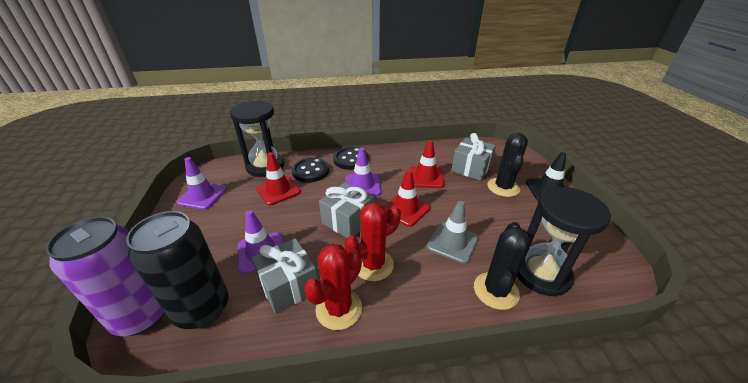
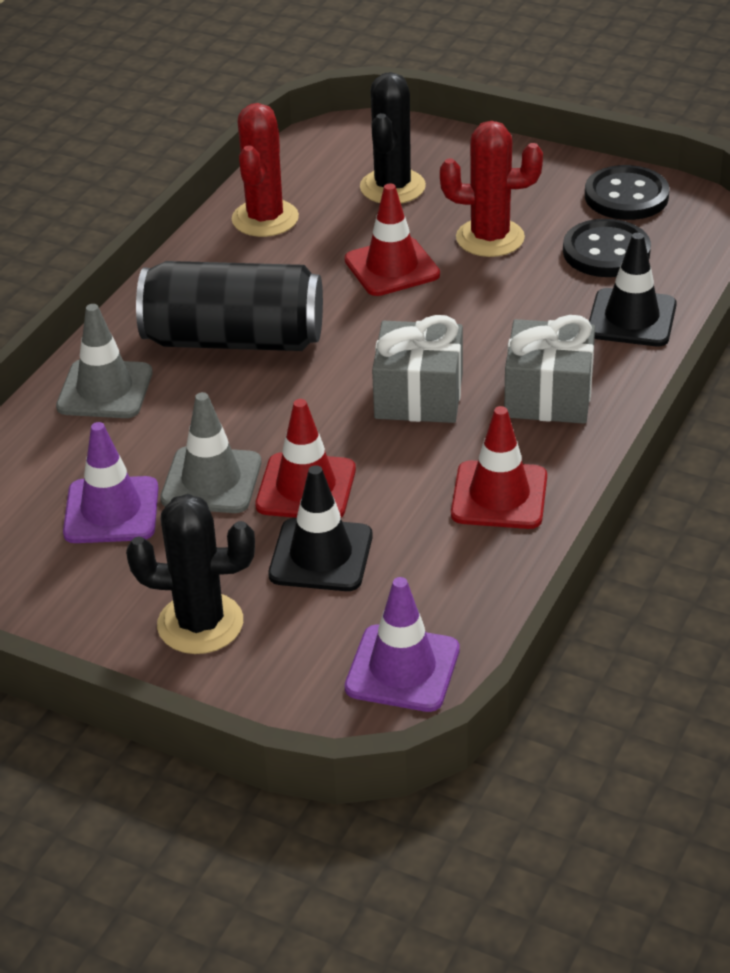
black hourglass: 2 -> 0
black traffic cone: 1 -> 2
grey gift: 3 -> 2
grey traffic cone: 1 -> 2
purple can: 1 -> 0
purple traffic cone: 3 -> 2

